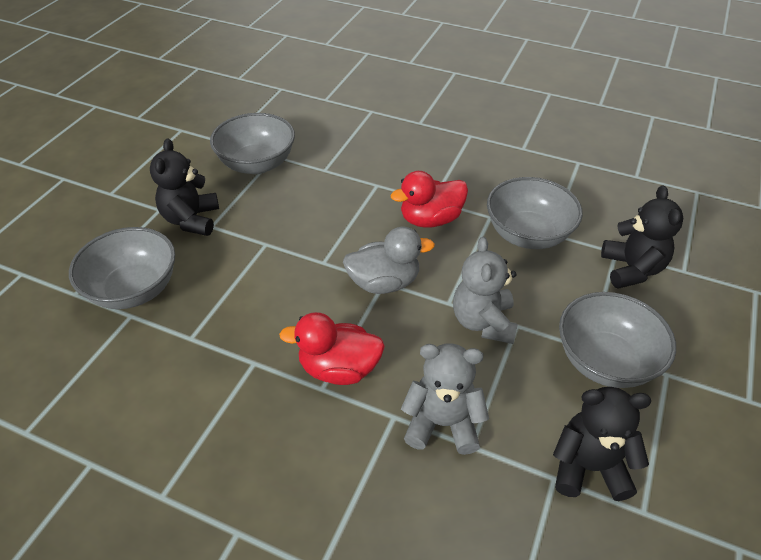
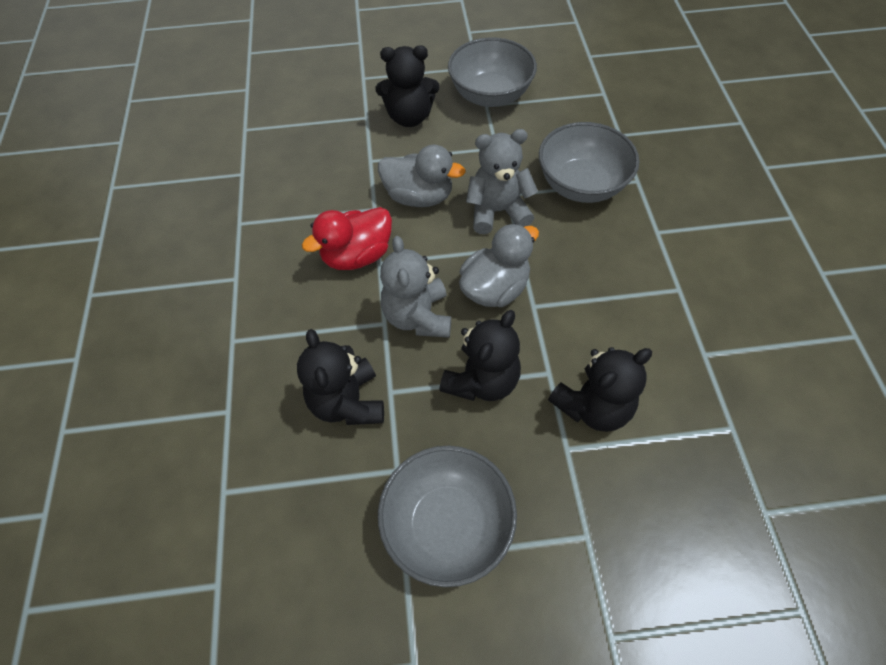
black teddy bear: 3 -> 4
grey bowl: 4 -> 3
grey duck: 1 -> 2
red duck: 2 -> 1

